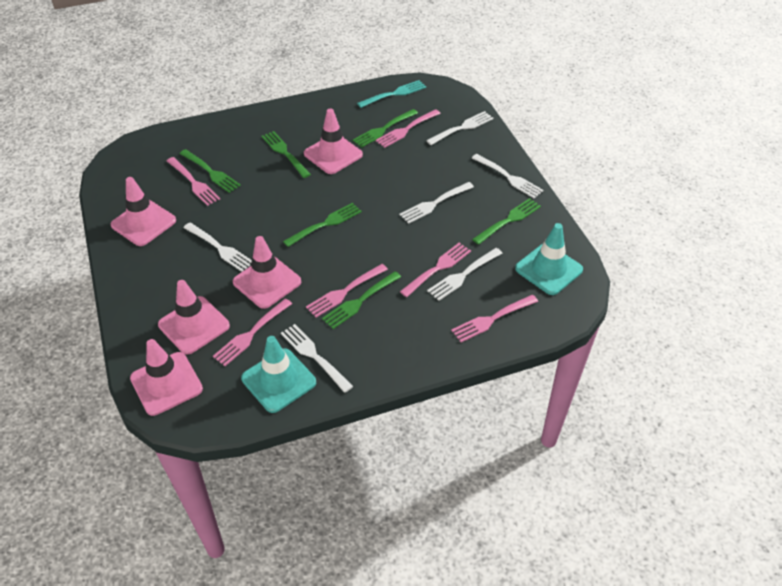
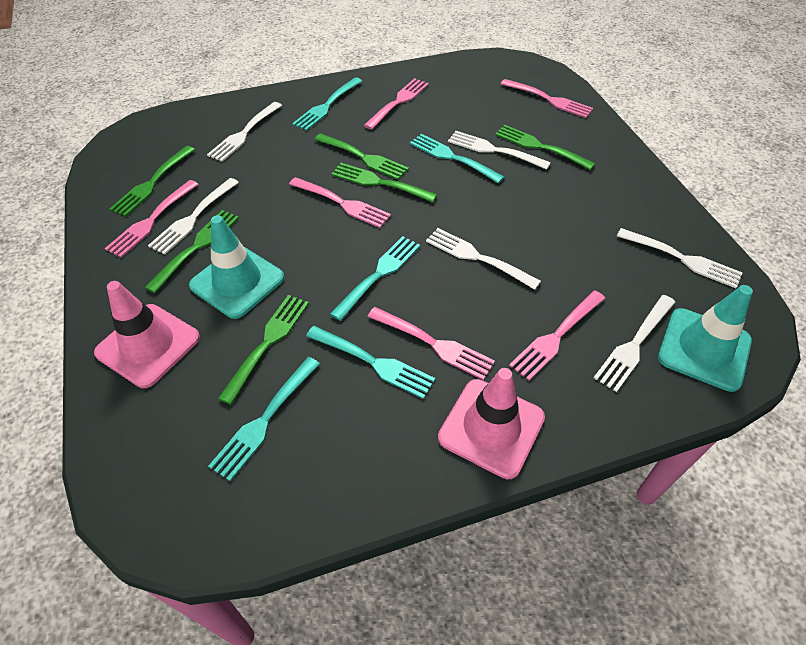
pink traffic cone: 5 -> 2
turquoise fork: 1 -> 5

